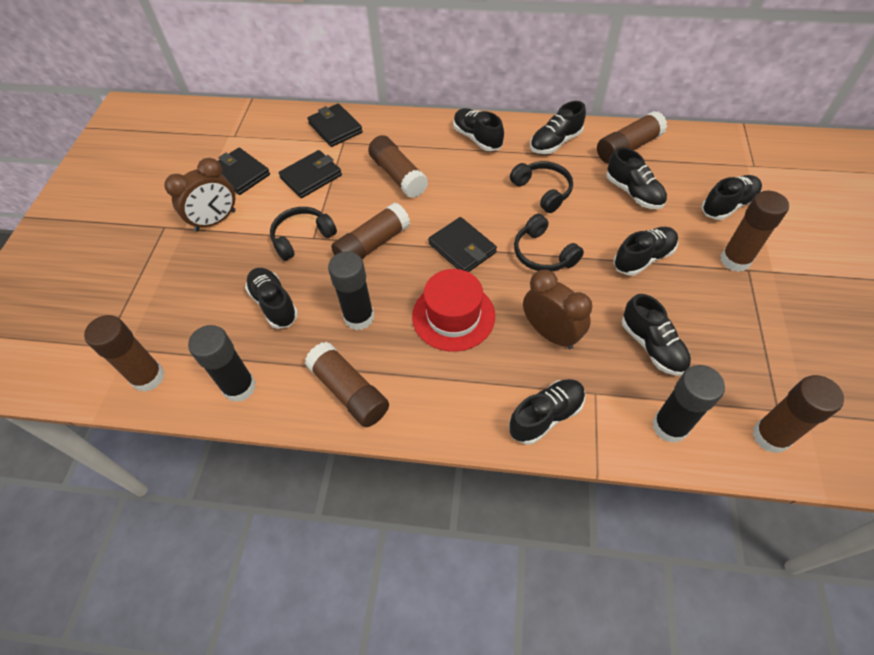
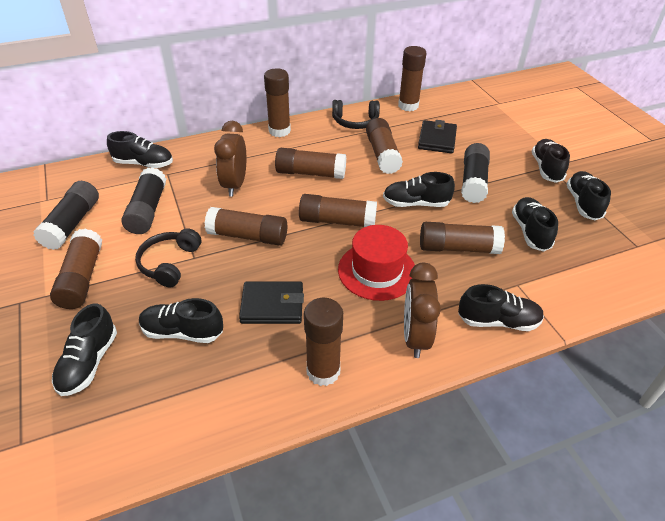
black headphones: 3 -> 2
black wallet: 4 -> 2
brown glue stick: 7 -> 9

